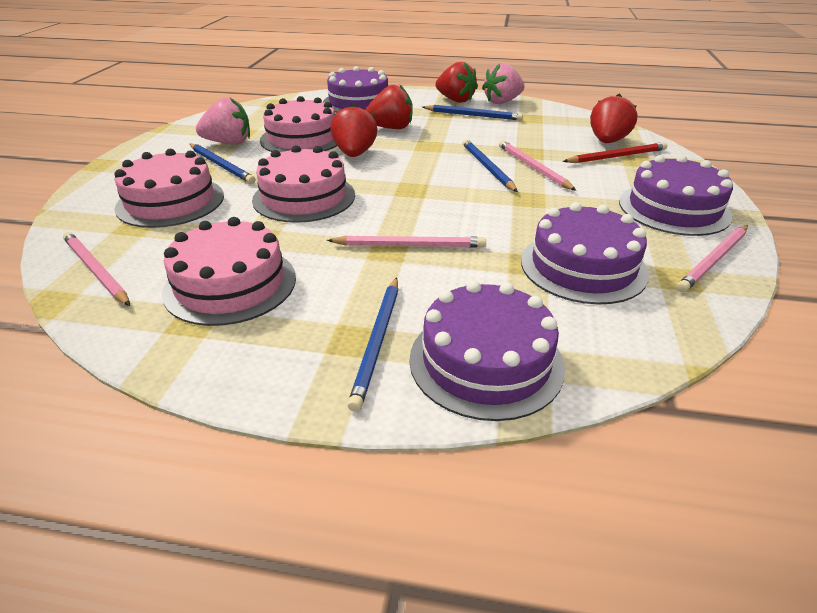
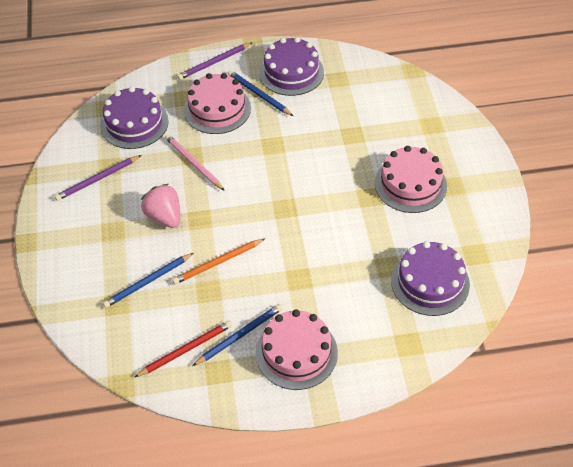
blue pencil: 4 -> 3
orange pencil: 0 -> 1
pink cake: 4 -> 3
pink pencil: 4 -> 1
pink strawberry: 2 -> 1
purple cake: 4 -> 3
purple pencil: 0 -> 2
red strawberry: 4 -> 0

